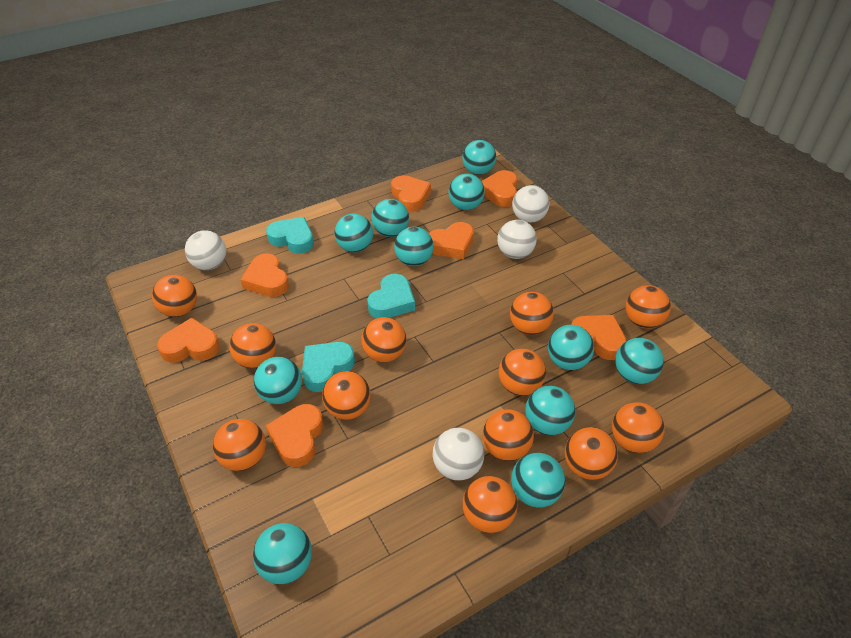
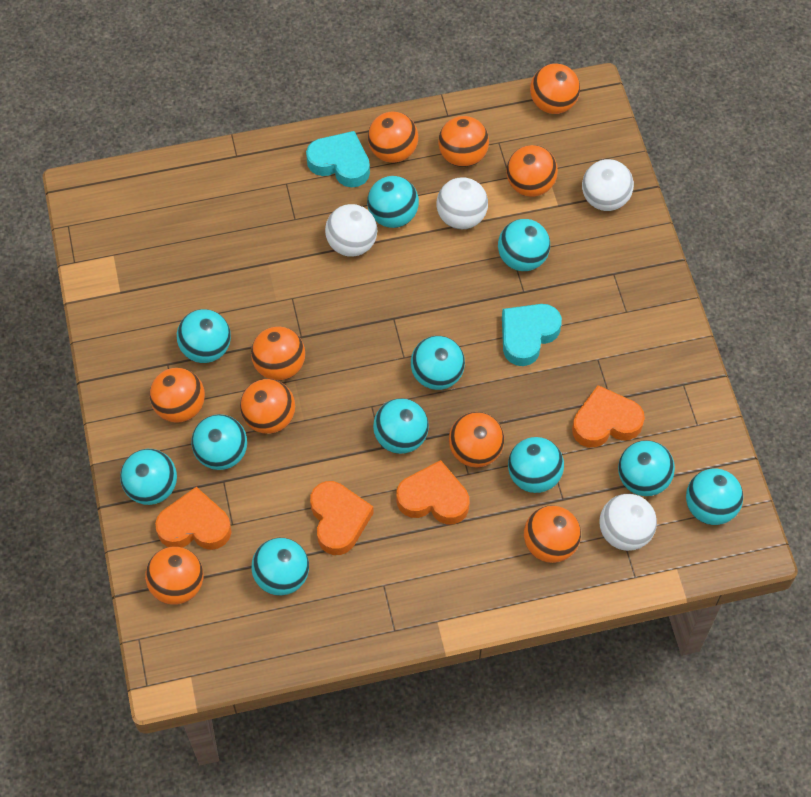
orange ball: 12 -> 10
orange heart: 7 -> 4
turquoise heart: 3 -> 2

